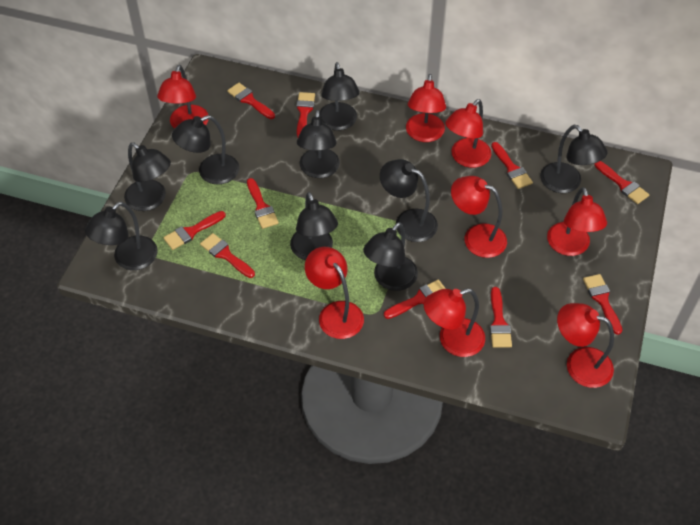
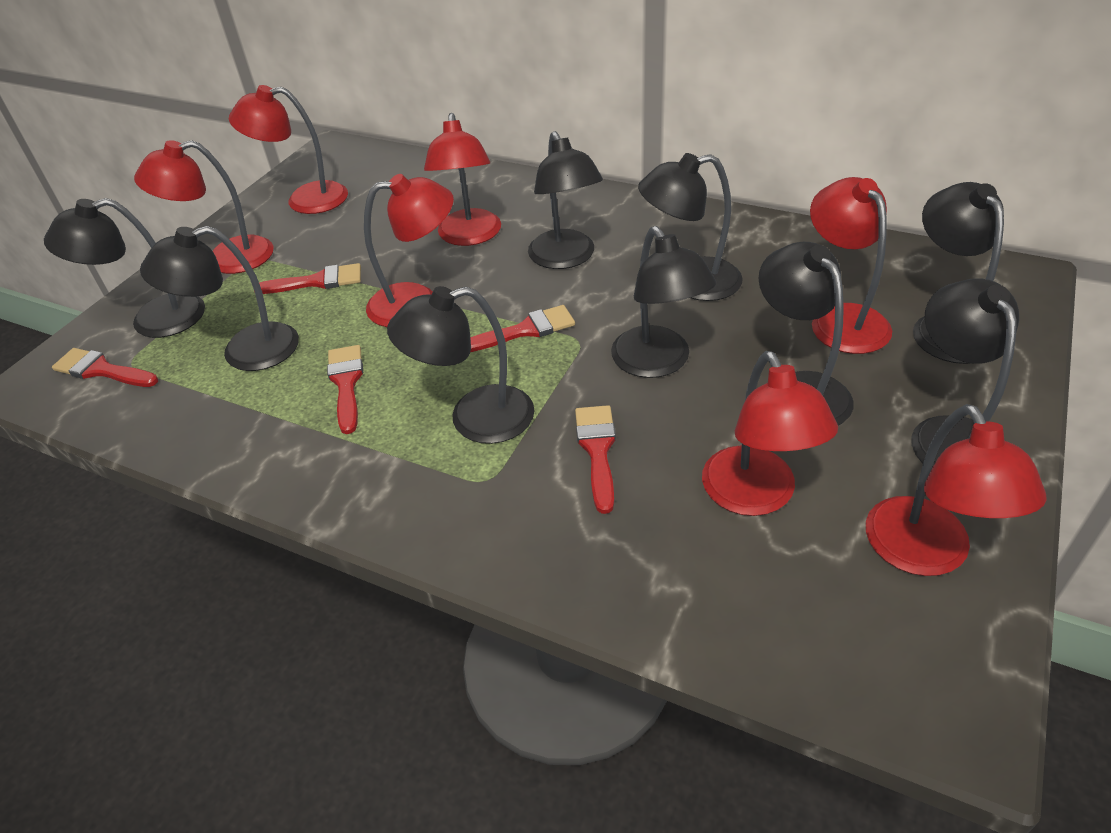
red brush: 10 -> 5
red lamp: 8 -> 7

